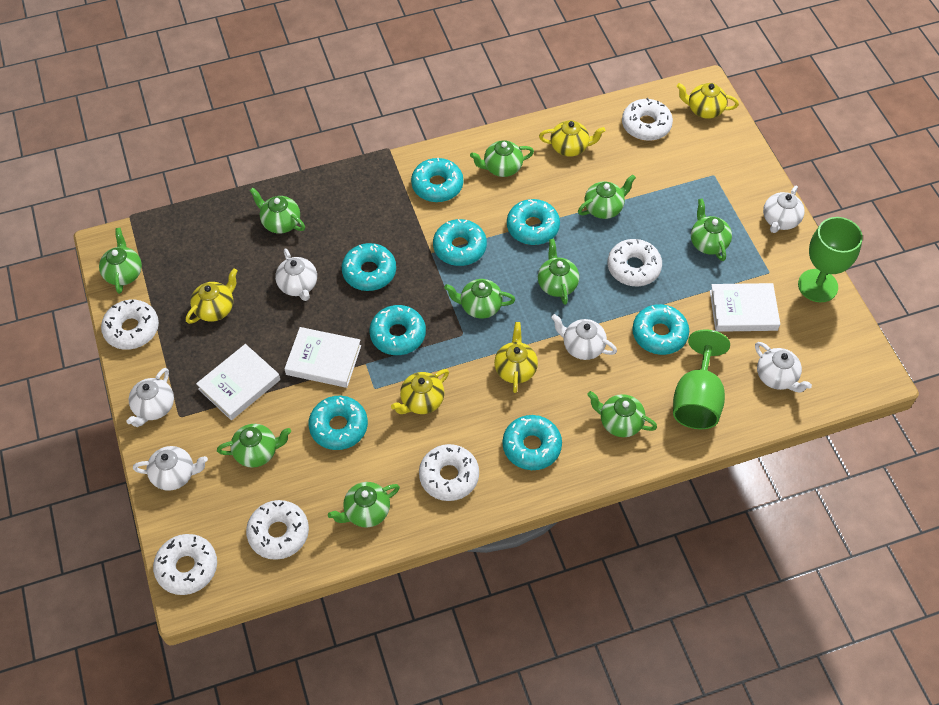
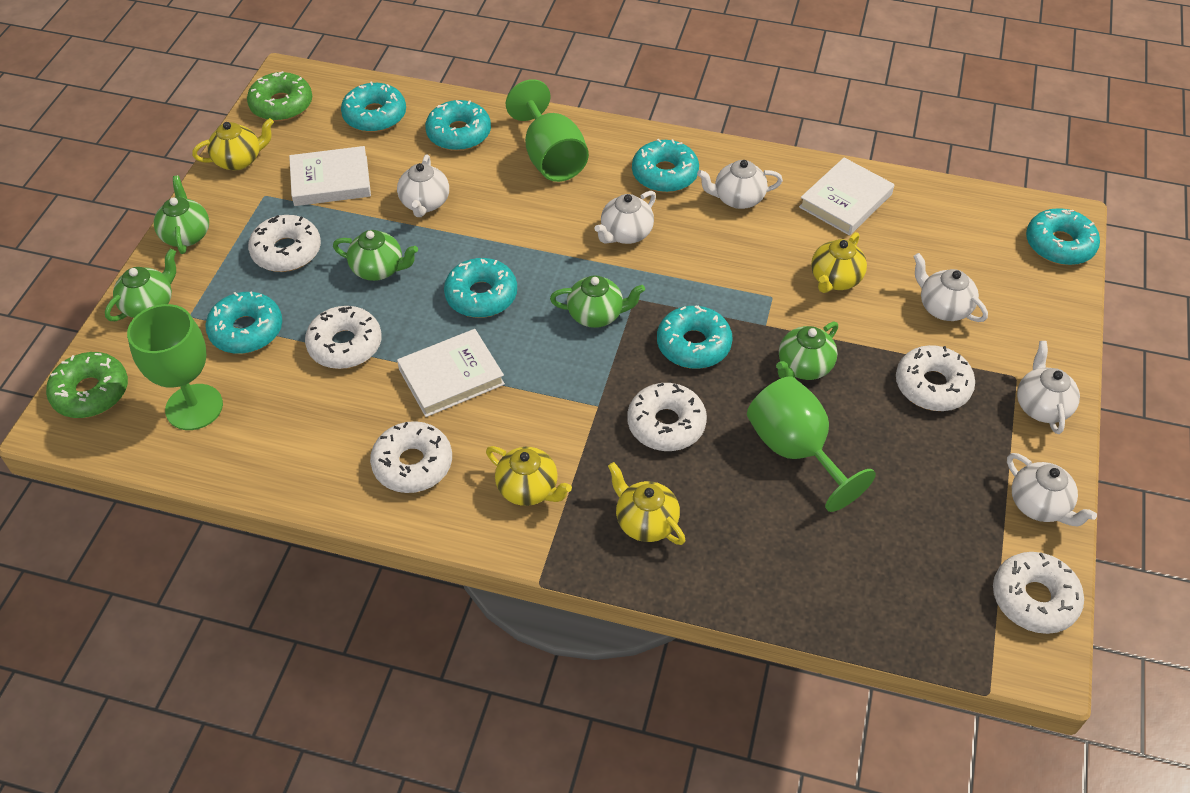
green donut: 0 -> 2
green goblet: 2 -> 3
green teapot: 10 -> 5
turquoise donut: 8 -> 7
yellow teapot: 5 -> 4

